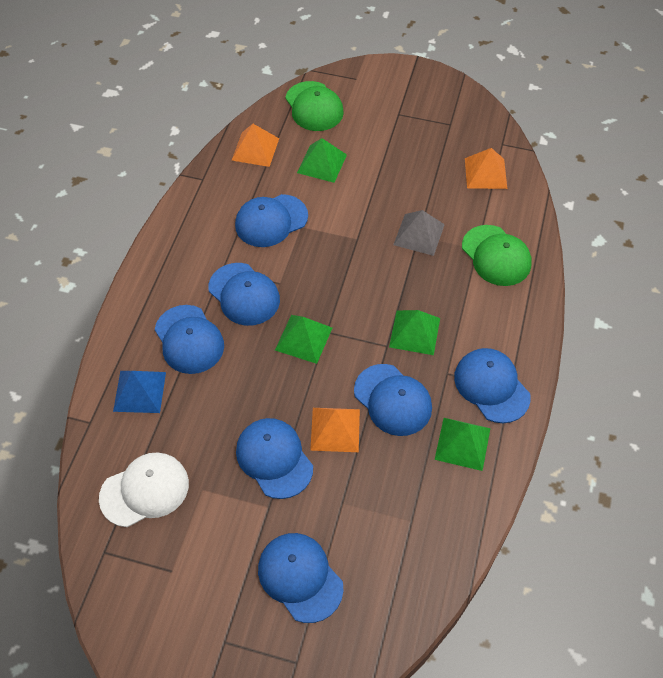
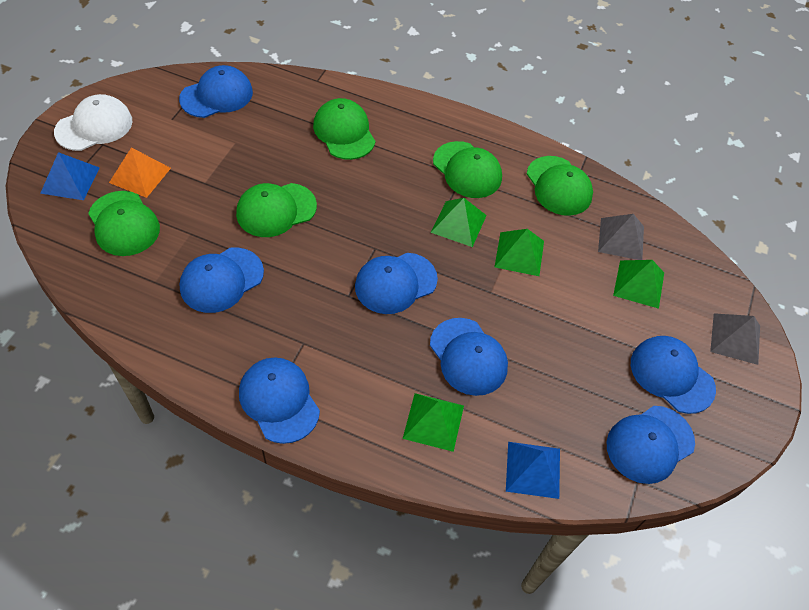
blue pyramid: 1 -> 2
green cap: 2 -> 5
grey pyramid: 1 -> 2
orange pyramid: 3 -> 1

